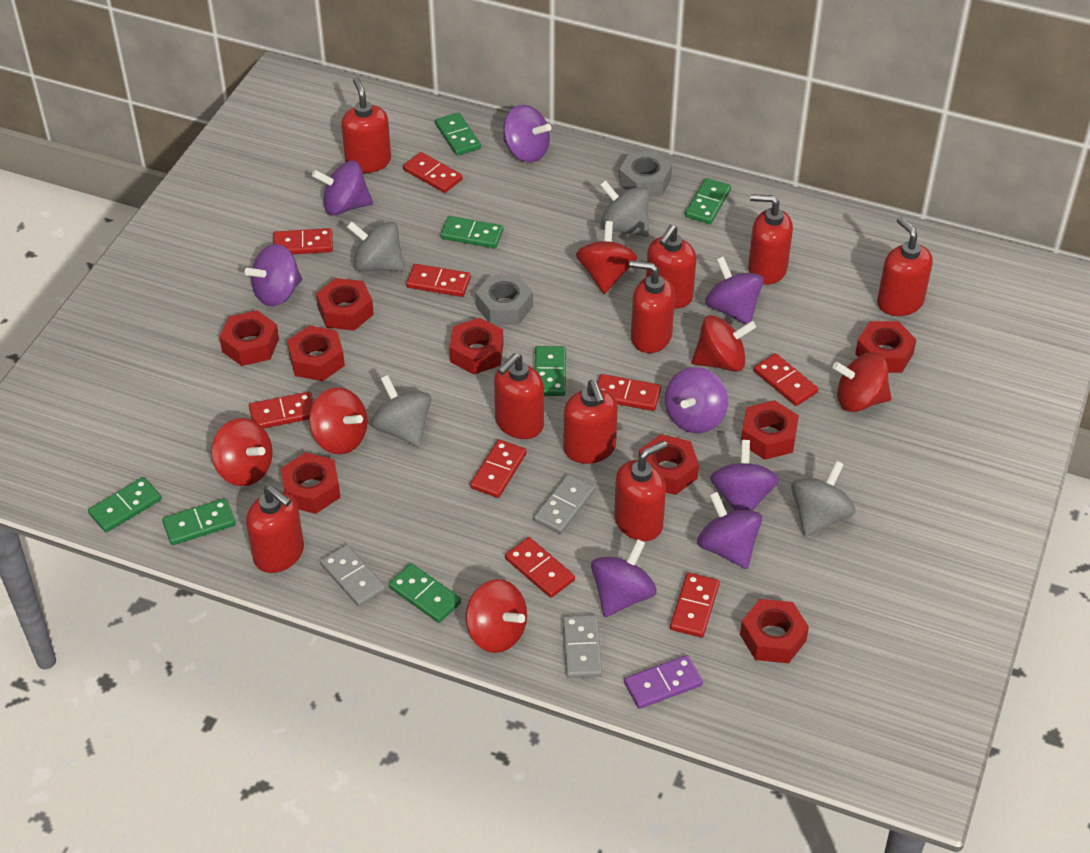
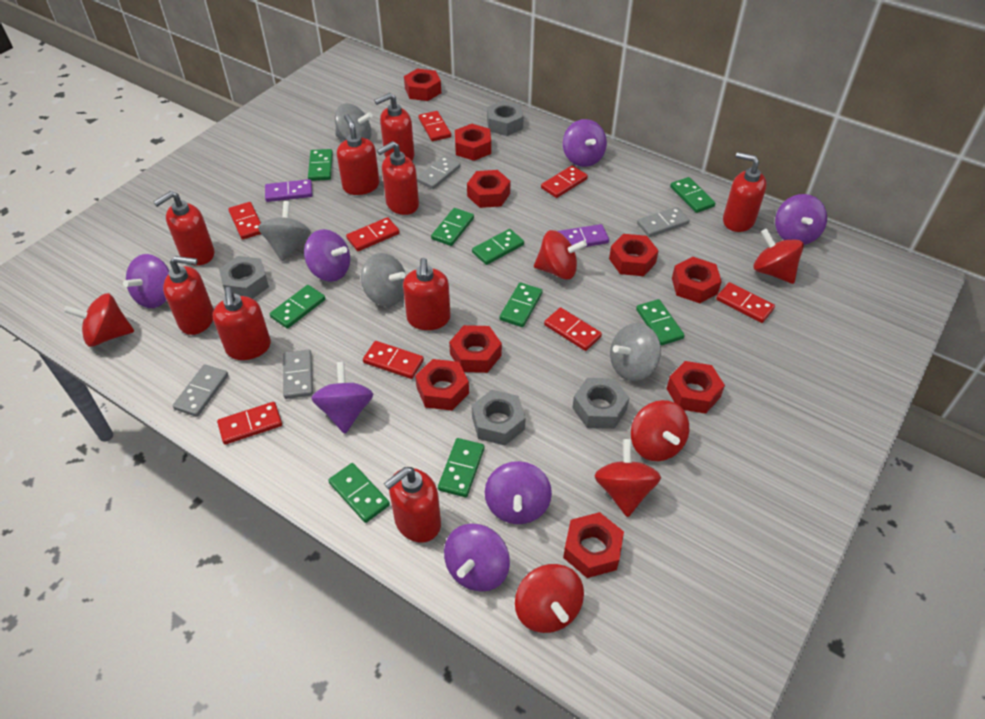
green domino: 7 -> 9
grey domino: 3 -> 4
grey nut: 2 -> 4
purple domino: 1 -> 2
purple spinning top: 8 -> 7
red domino: 9 -> 8

